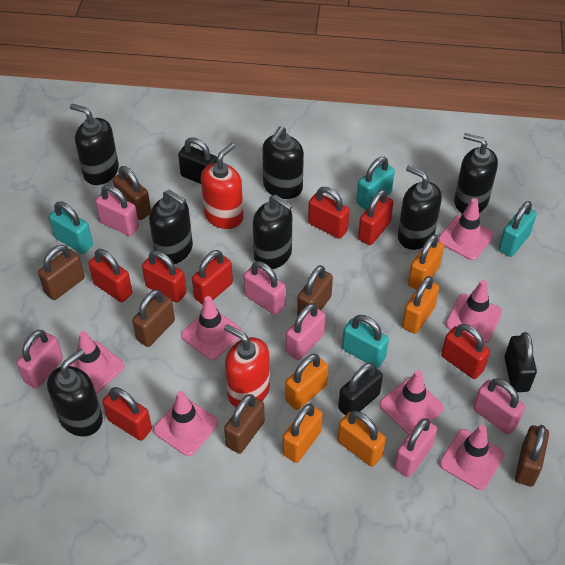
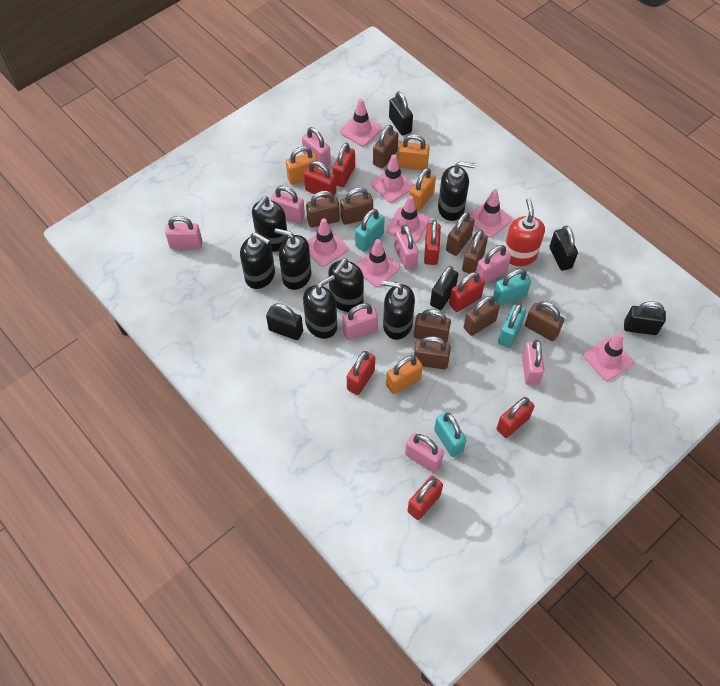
black padlock: 3 -> 5
brown padlock: 6 -> 9
orange padlock: 5 -> 4
pink padlock: 6 -> 8
red soap dispenser: 2 -> 1

